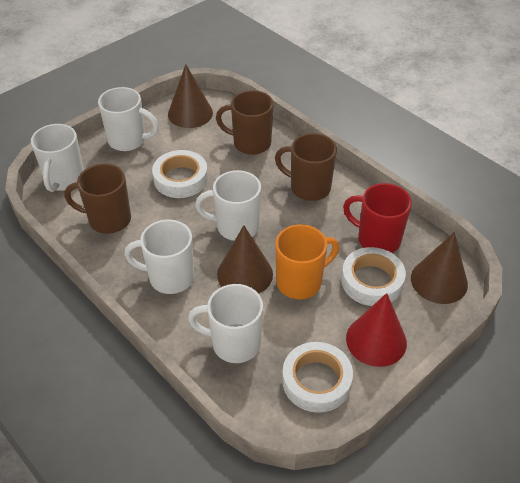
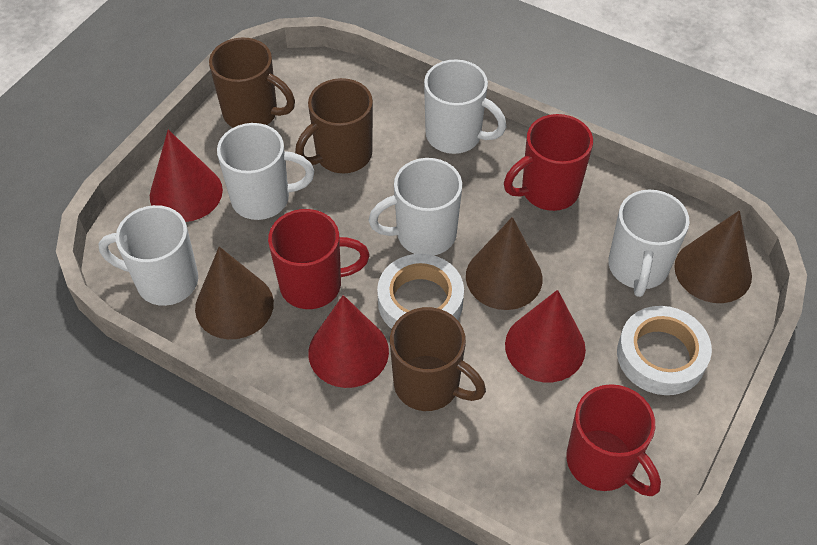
orange mug: 1 -> 0
red cone: 1 -> 3
red mug: 1 -> 3
white tape: 3 -> 2

